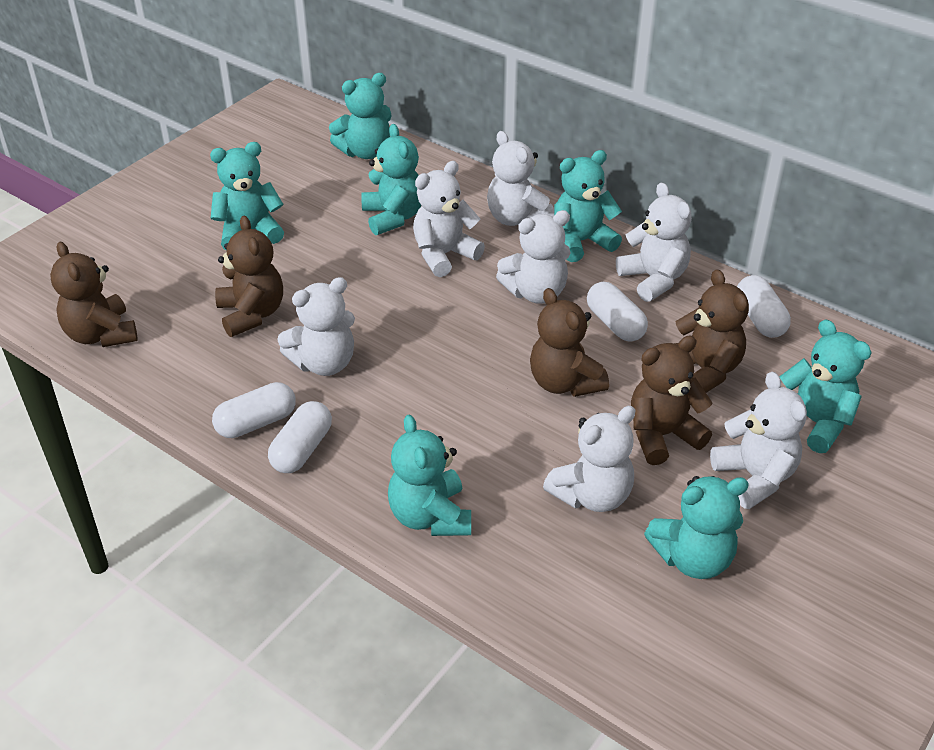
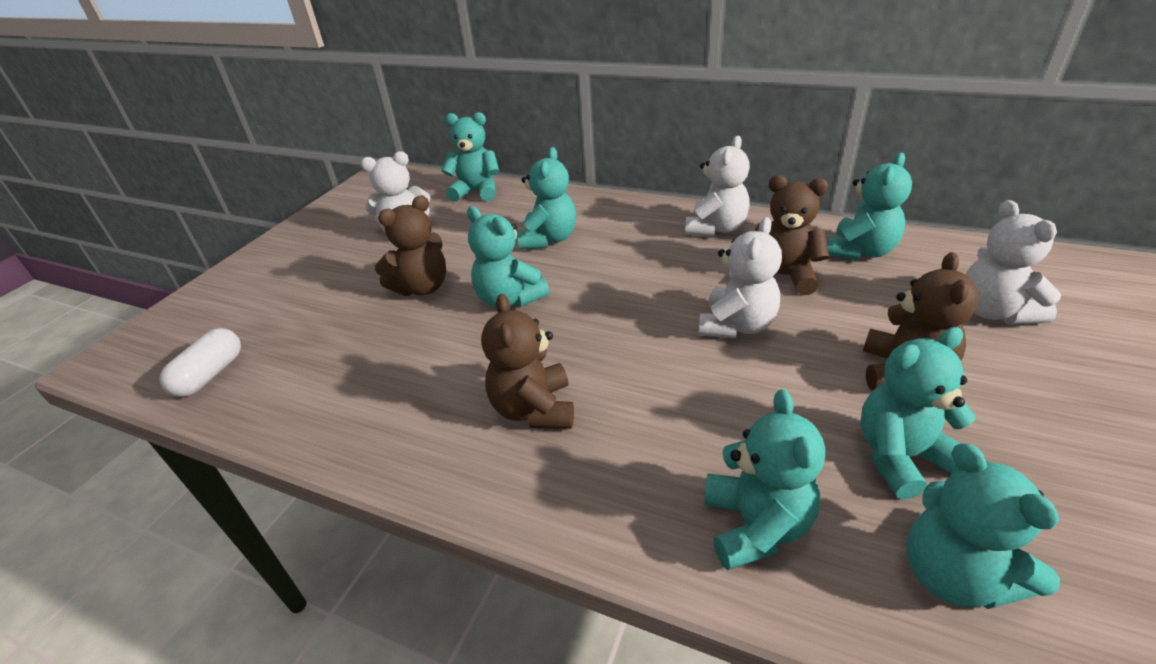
brown teddy bear: 5 -> 4
white capsule: 4 -> 1
white teddy bear: 7 -> 4

